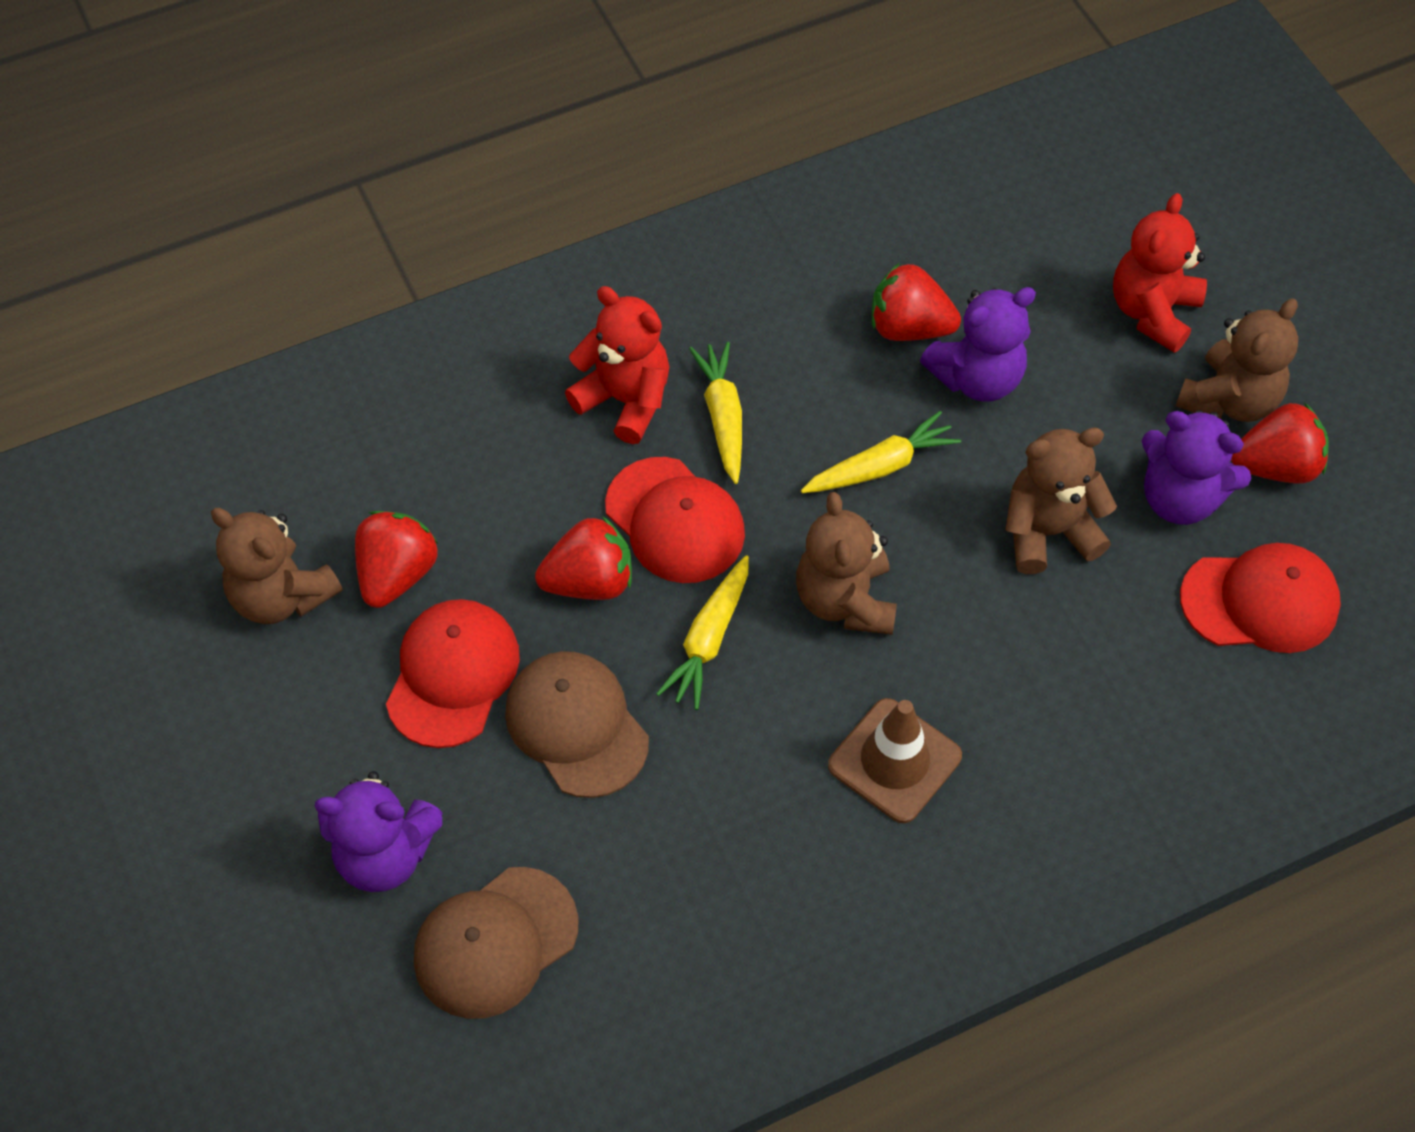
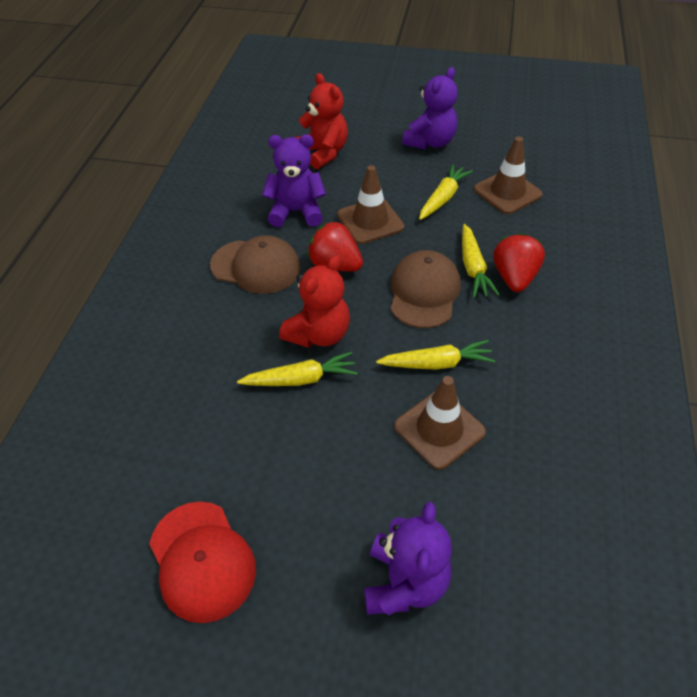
brown teddy bear: 4 -> 0
brown traffic cone: 1 -> 3
red cap: 3 -> 1
red strawberry: 4 -> 2
yellow carrot: 3 -> 4

